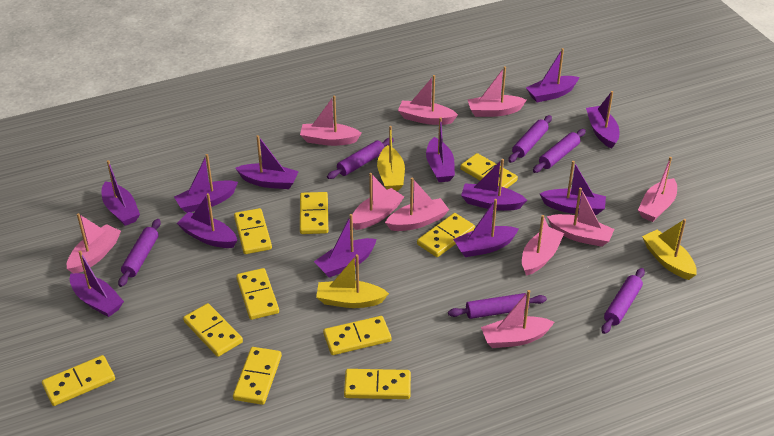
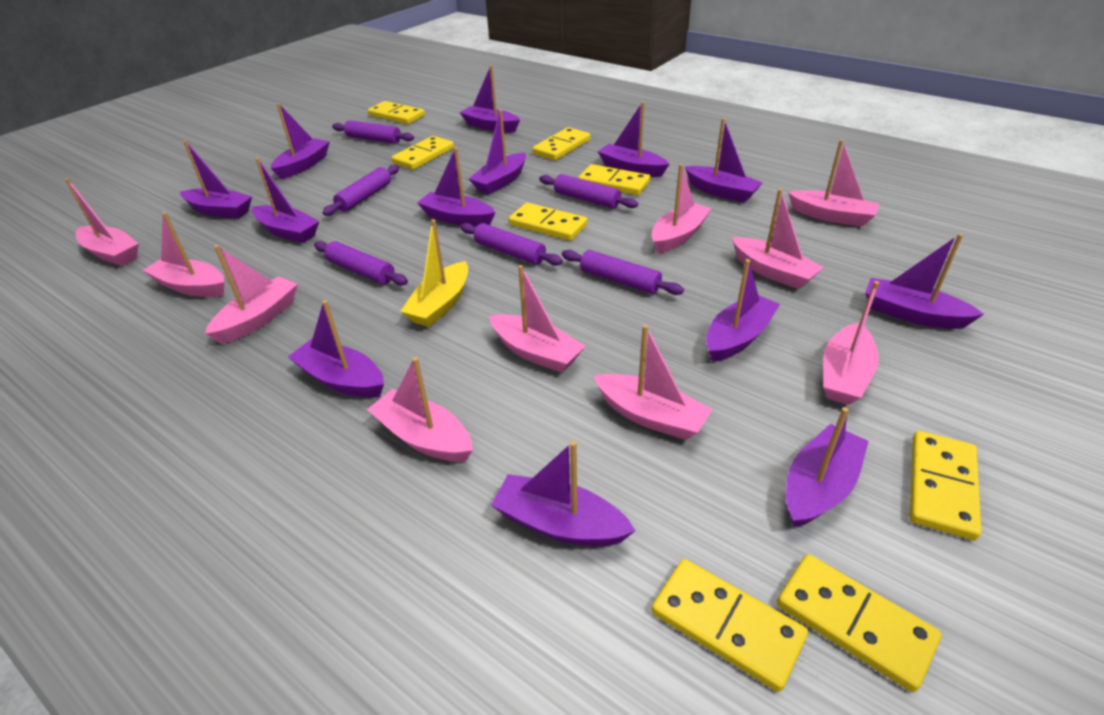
purple boat: 12 -> 13
yellow boat: 3 -> 1
yellow domino: 10 -> 8

